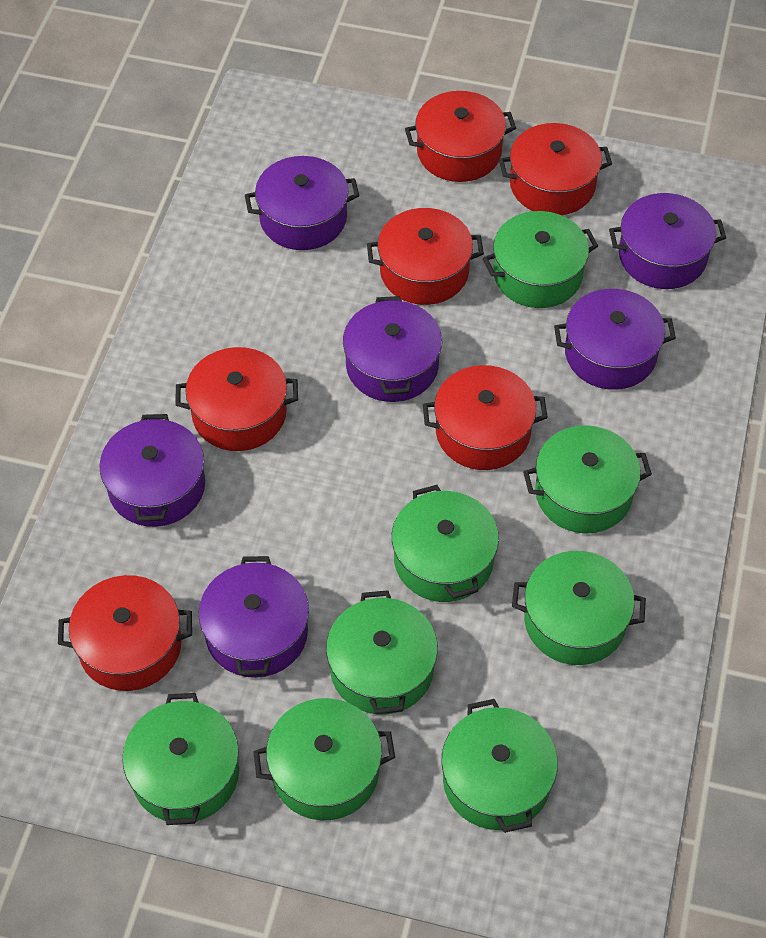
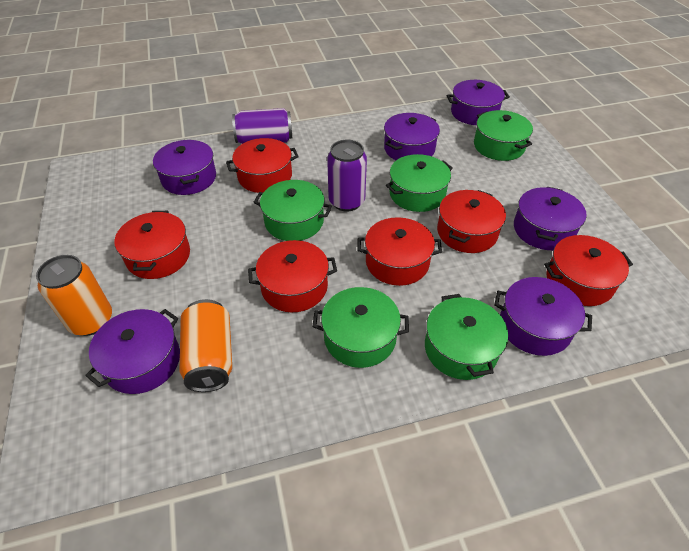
green pot: 8 -> 5
orange can: 0 -> 2
purple can: 0 -> 2

